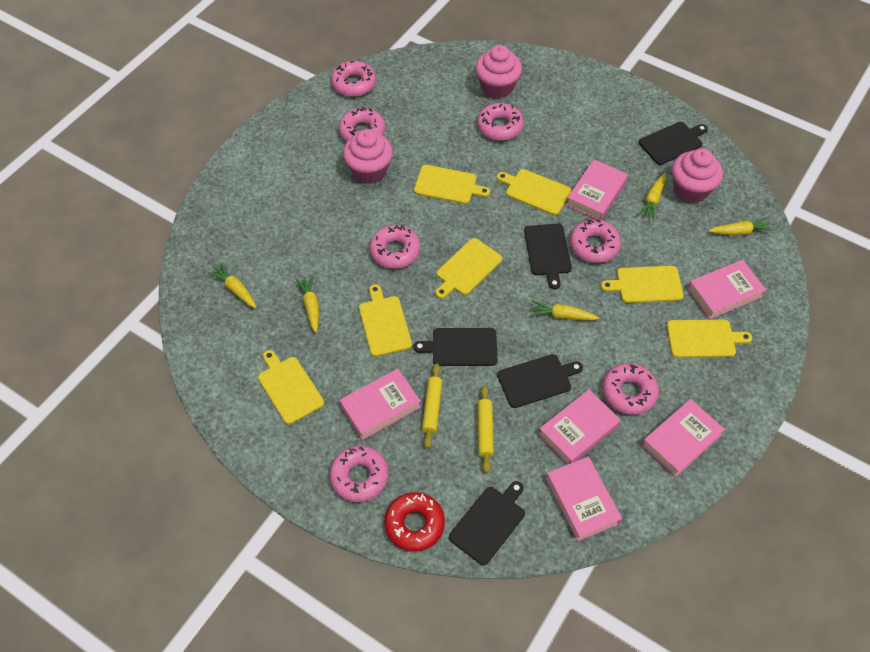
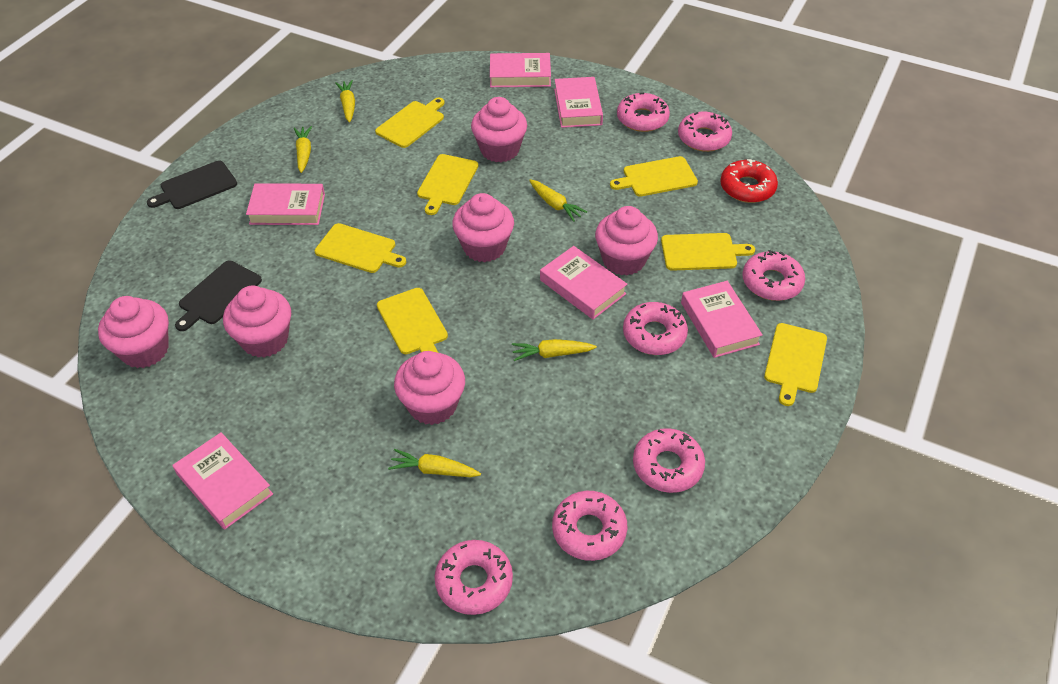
black cutting board: 5 -> 2
pink cupcake: 3 -> 6
yellow rolling pin: 2 -> 0

